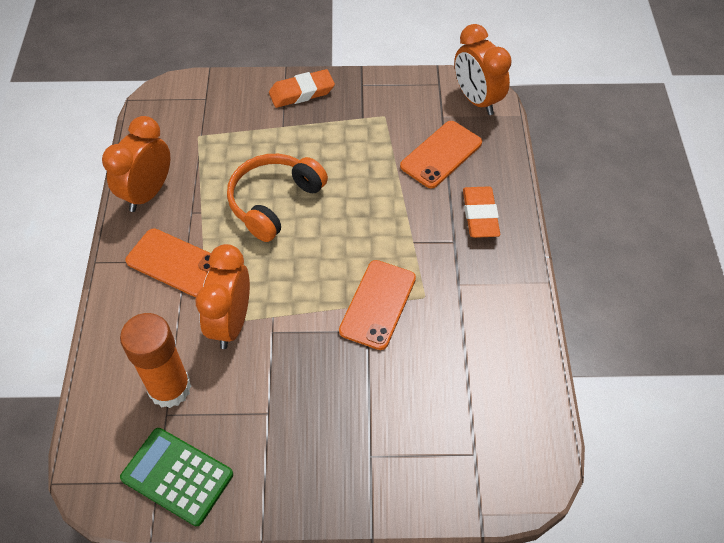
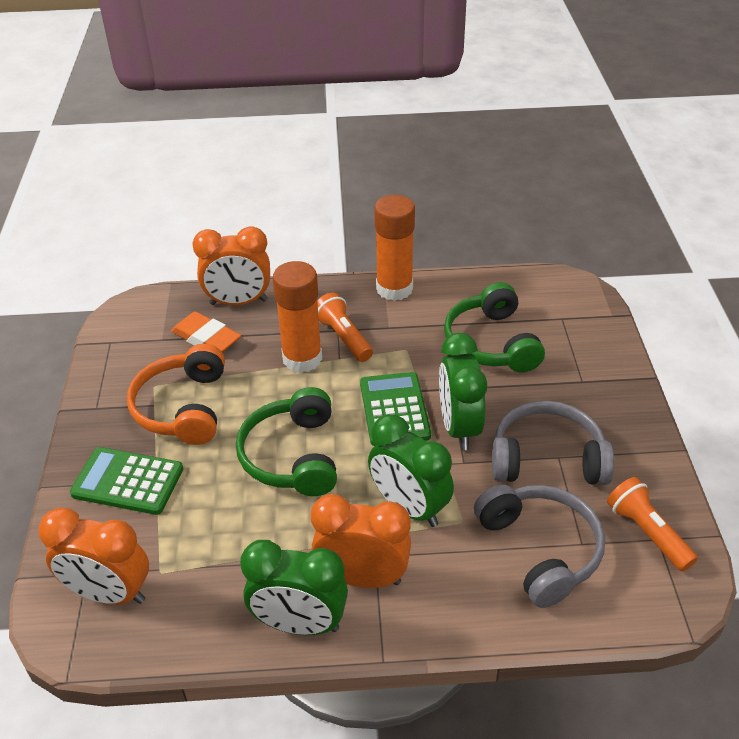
green calculator: 1 -> 2
green clock: 0 -> 3
green headphones: 0 -> 2
grey headphones: 0 -> 2
orange eraser: 2 -> 1
orange flashlight: 0 -> 2
orange glue stick: 1 -> 2
orange phone: 3 -> 0

